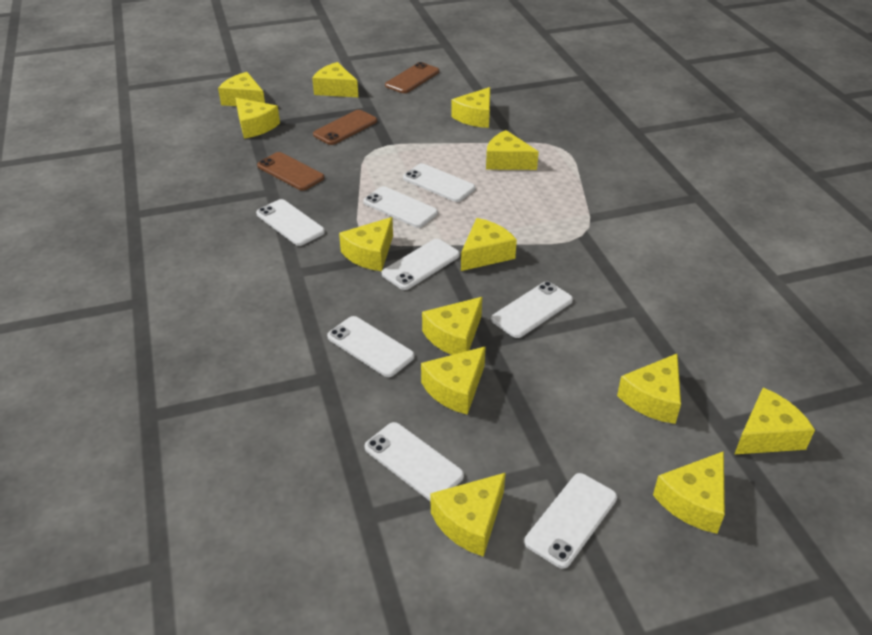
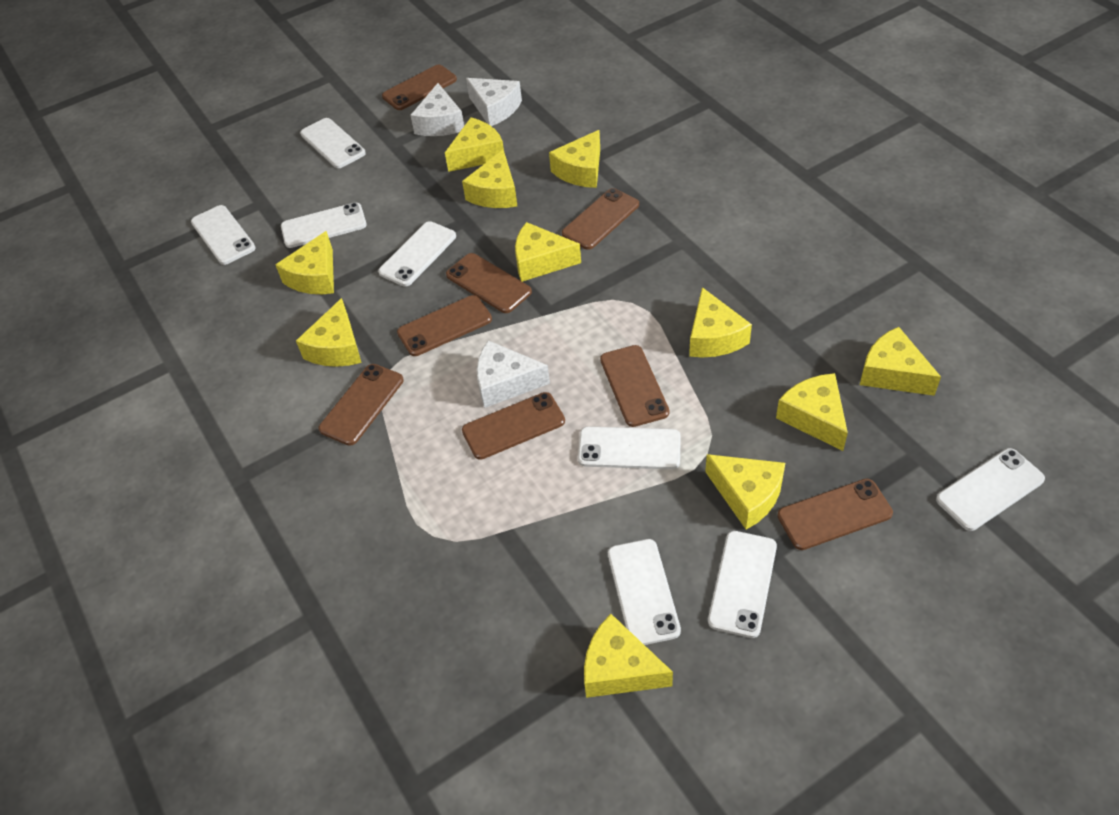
brown phone: 3 -> 8
white cheese: 0 -> 3
yellow cheese: 13 -> 11

